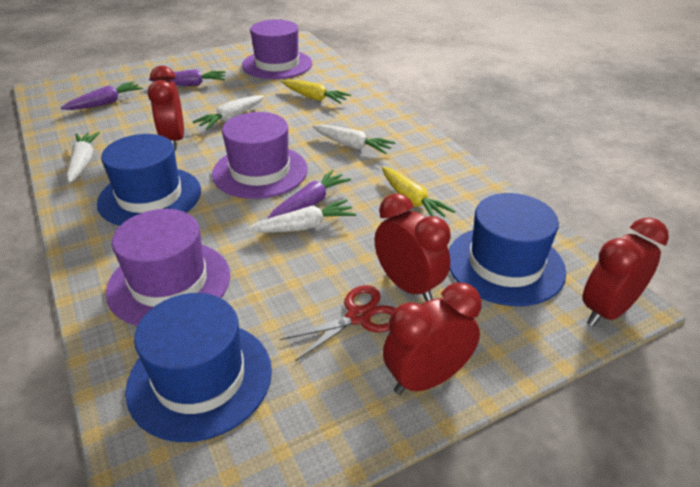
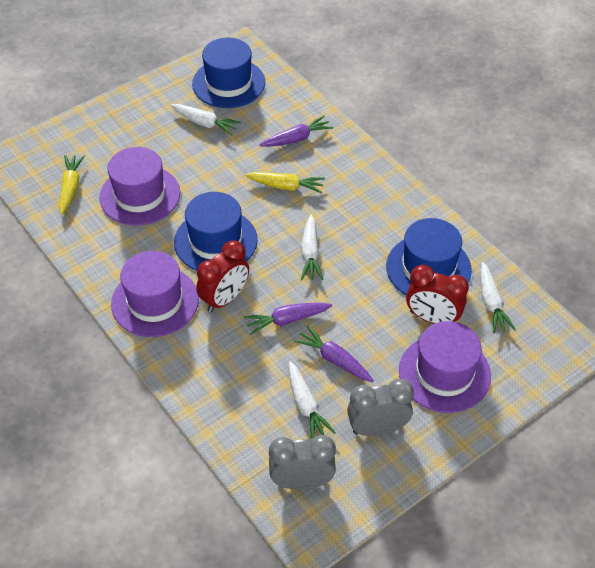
grey clock: 0 -> 2
red clock: 4 -> 2
red scissors: 1 -> 0

